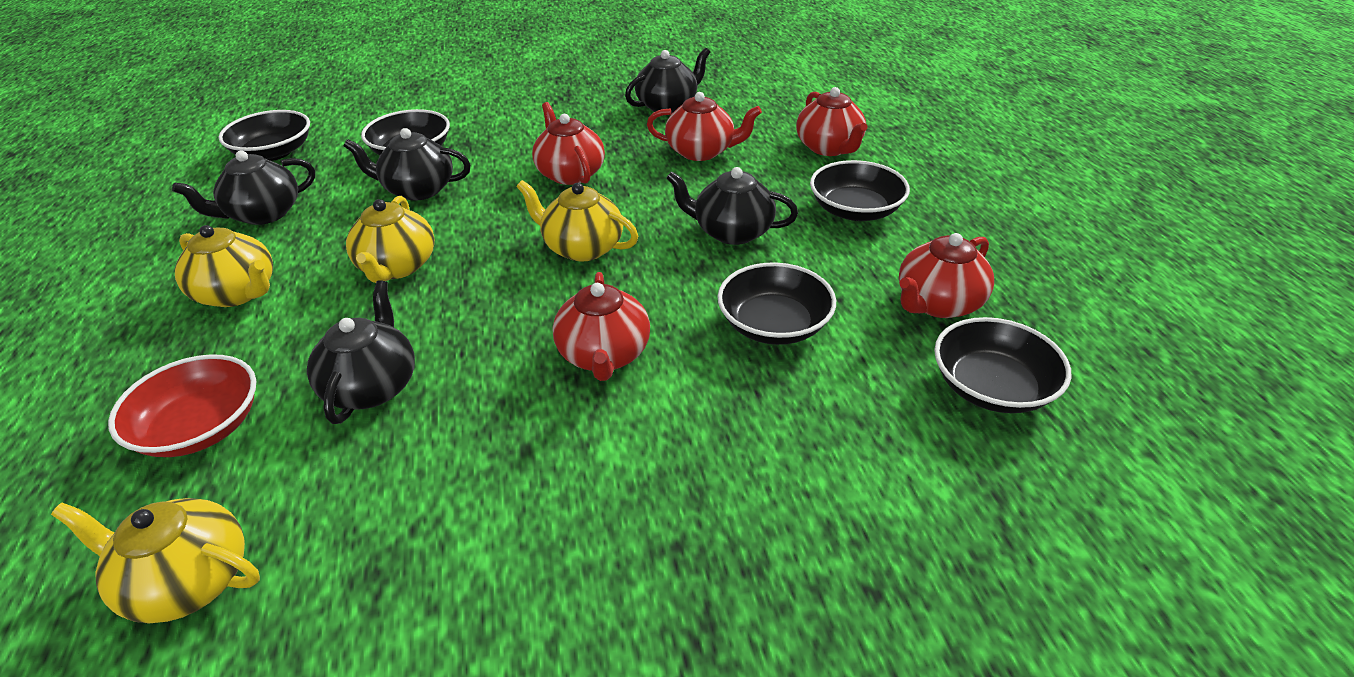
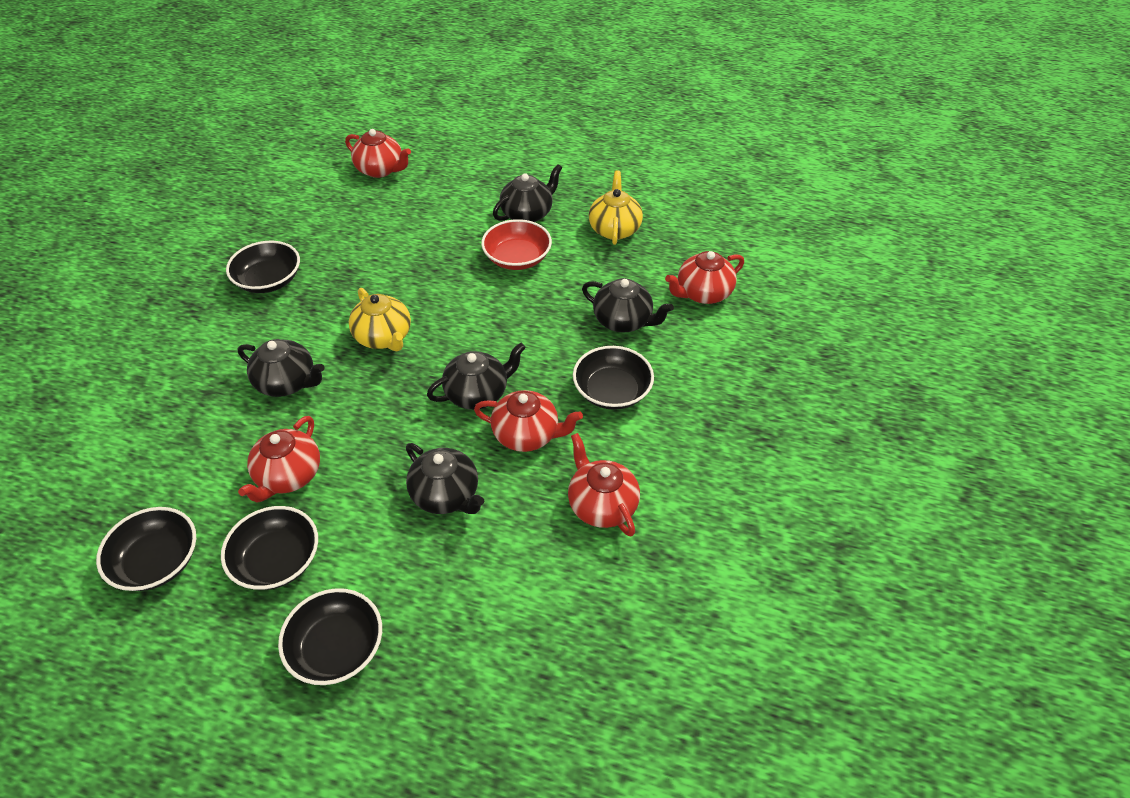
yellow teapot: 4 -> 2

